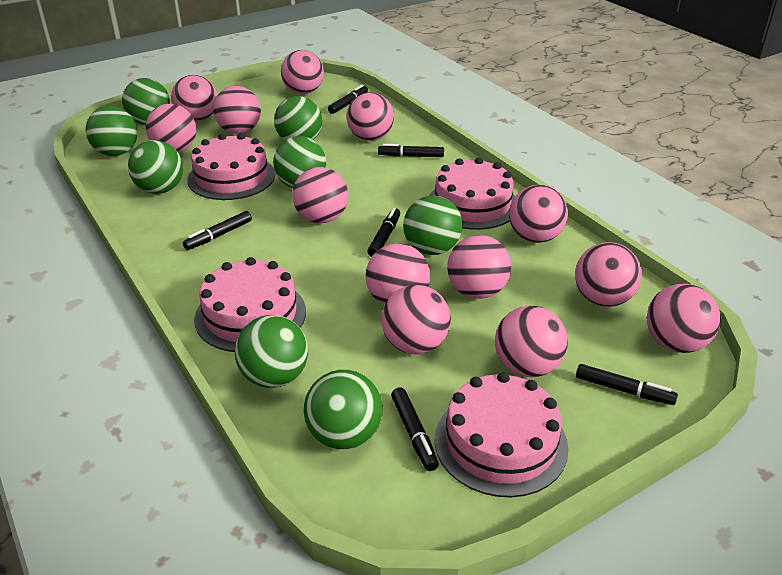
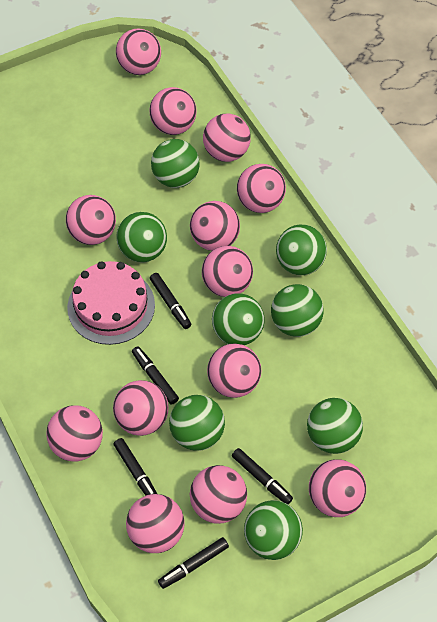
black marker: 6 -> 5
pink cake: 4 -> 1

